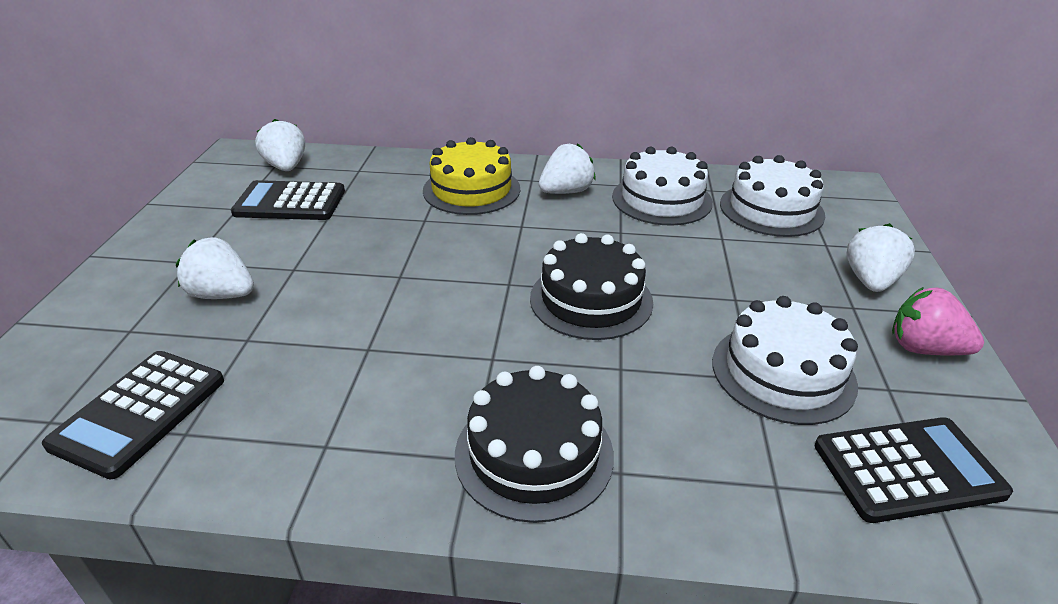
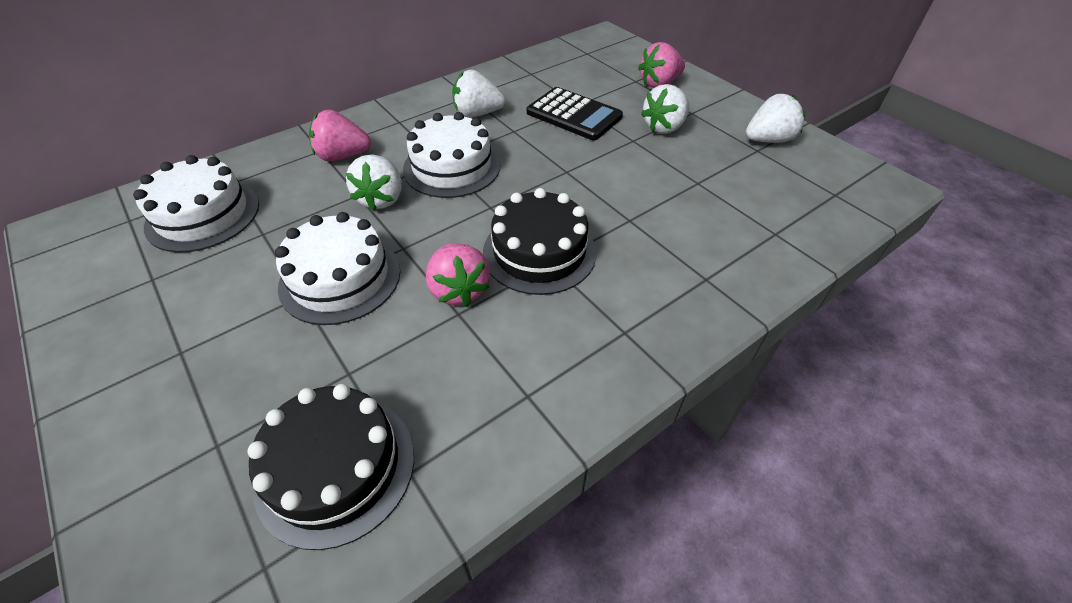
black calculator: 3 -> 1
pink strawberry: 1 -> 3
yellow cake: 1 -> 0

